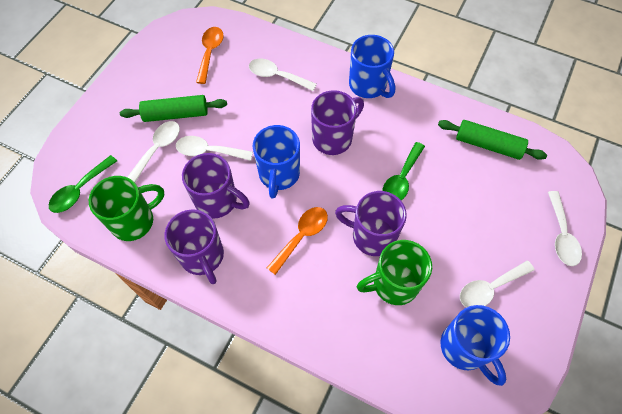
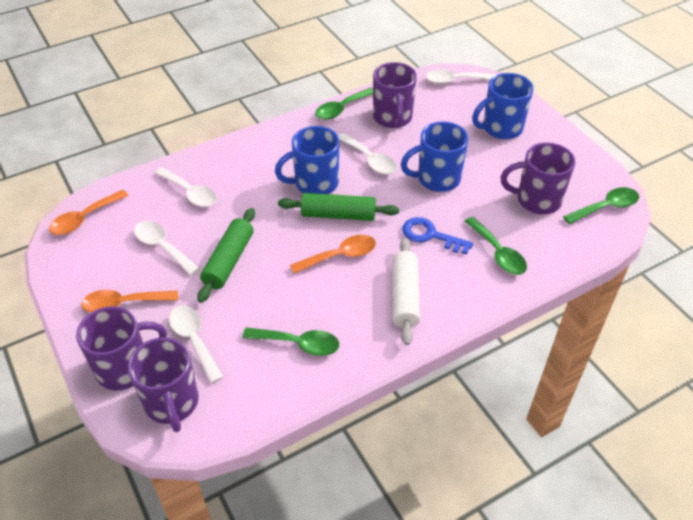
blue key: 0 -> 1
green mug: 2 -> 0
green spoon: 2 -> 4
orange spoon: 2 -> 3
white rolling pin: 0 -> 1

